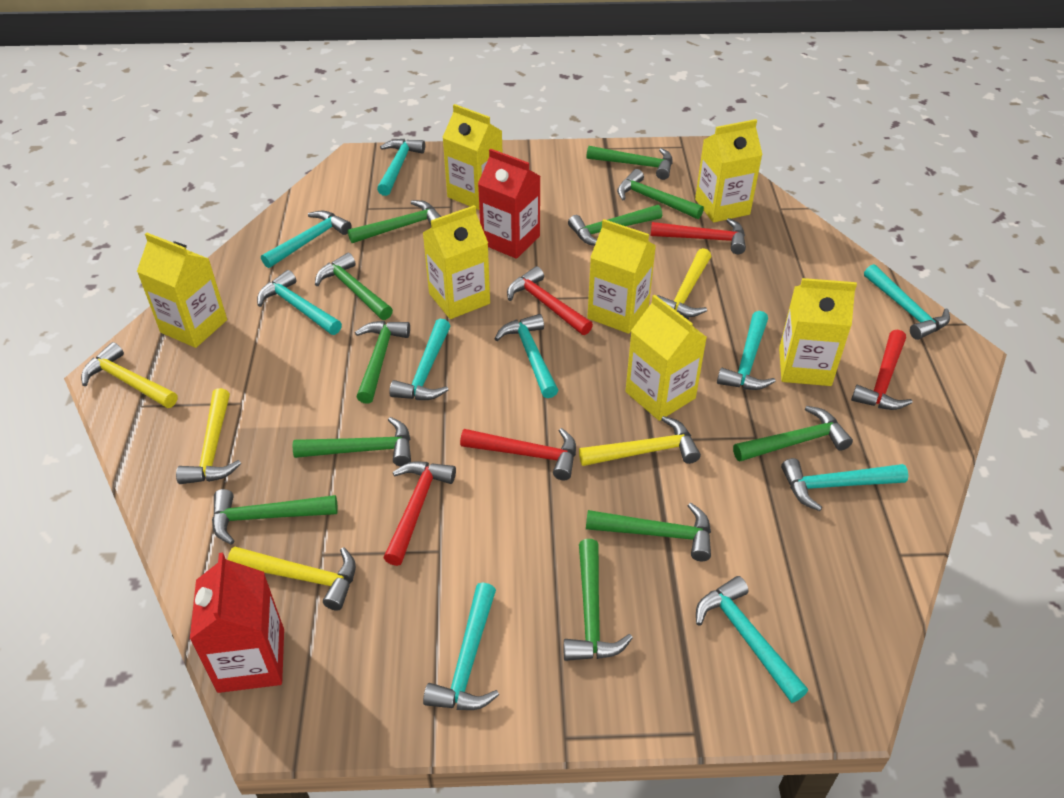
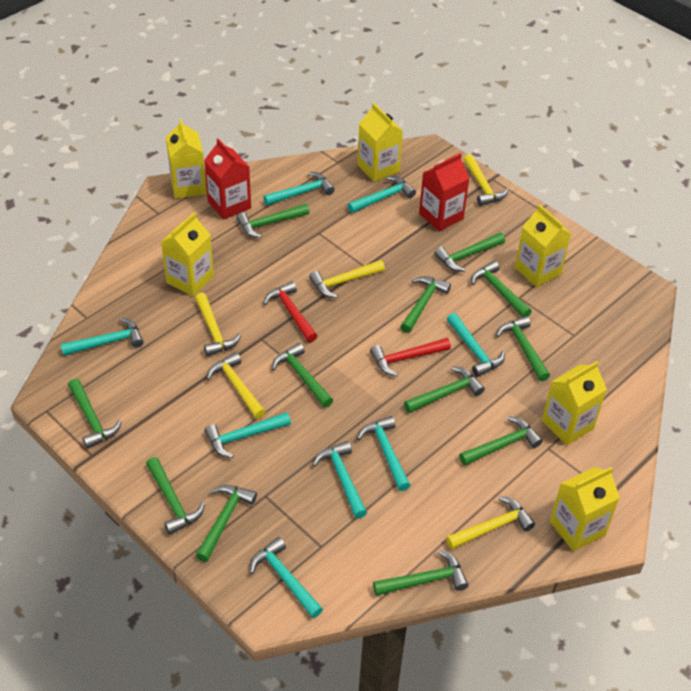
green hammer: 11 -> 12
red hammer: 5 -> 2
turquoise hammer: 10 -> 8
yellow carton: 7 -> 6

